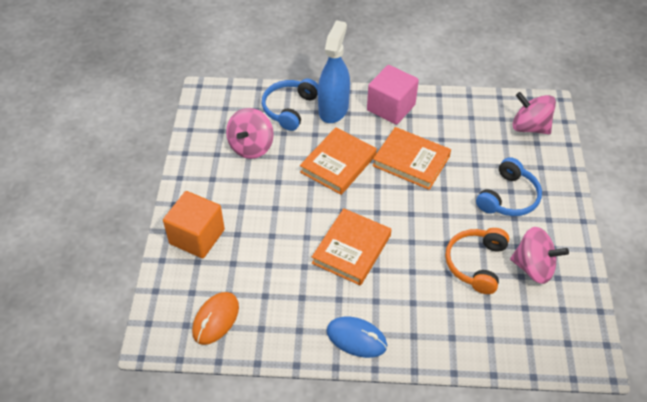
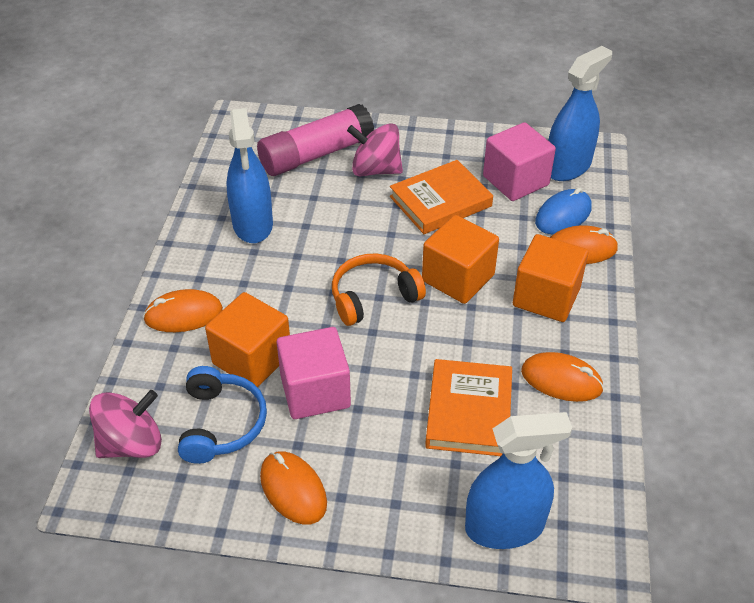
blue headphones: 2 -> 1
blue spray bottle: 1 -> 3
orange book: 3 -> 2
orange cube: 1 -> 3
orange mouse: 1 -> 4
pink cube: 1 -> 2
pink glue stick: 0 -> 1
pink spinning top: 3 -> 2

